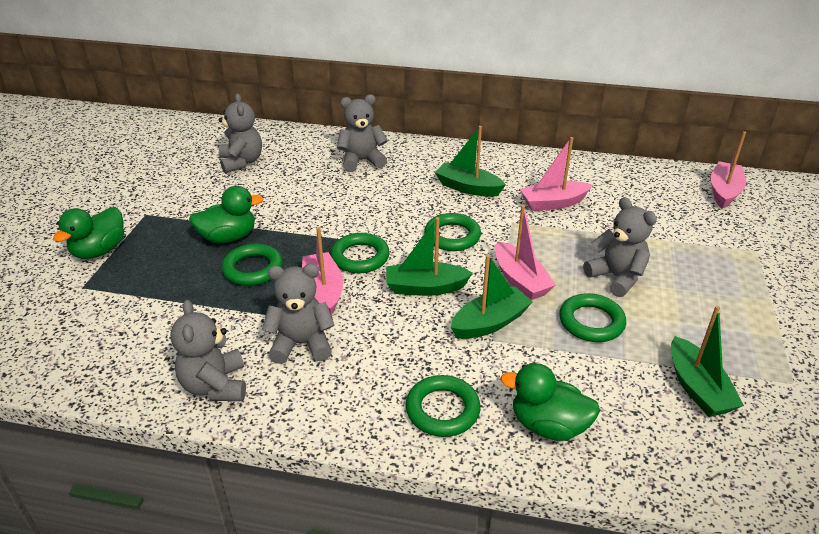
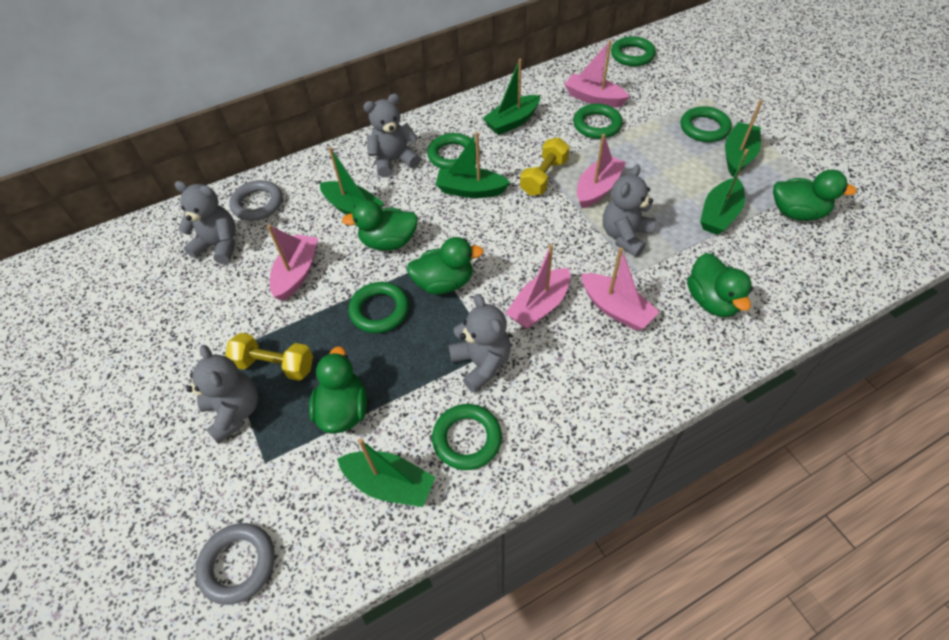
green boat: 4 -> 6
green duck: 3 -> 5
green ring: 5 -> 6
grey ring: 0 -> 2
pink boat: 4 -> 5
yellow dumbbell: 0 -> 2

